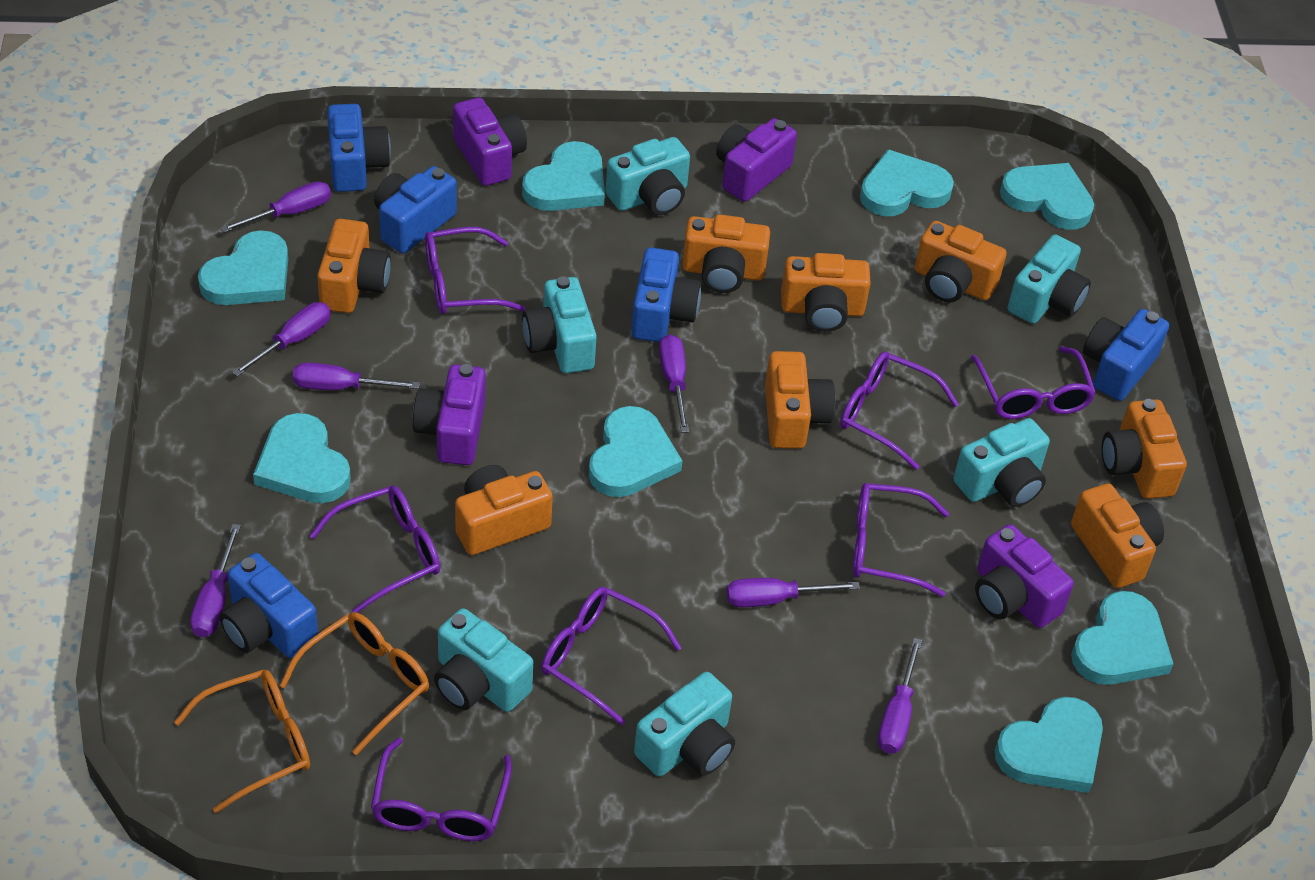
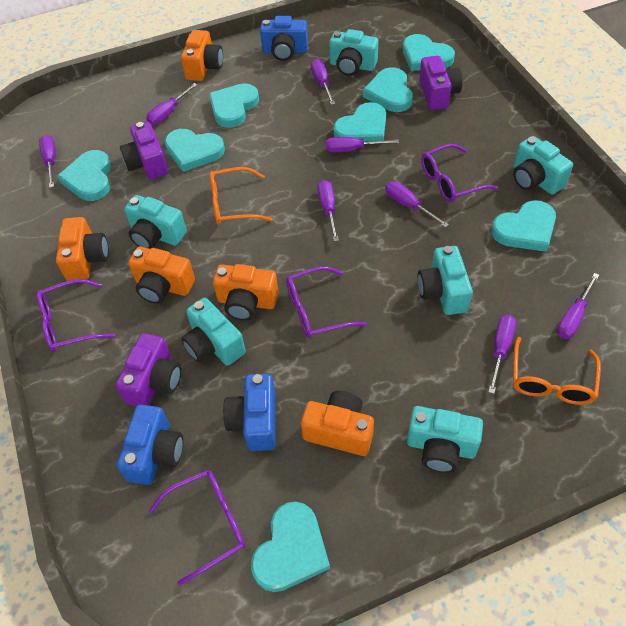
blue camera: 5 -> 3
orange camera: 8 -> 5
purple camera: 4 -> 3
purple glasses: 7 -> 4
purple screwdriver: 7 -> 8

